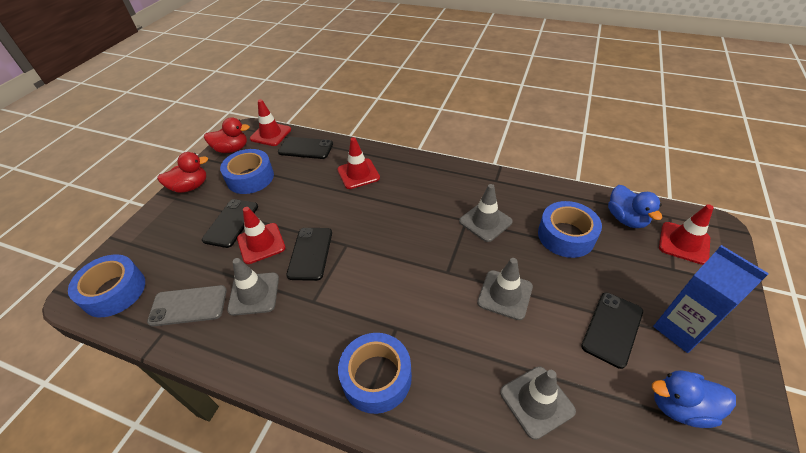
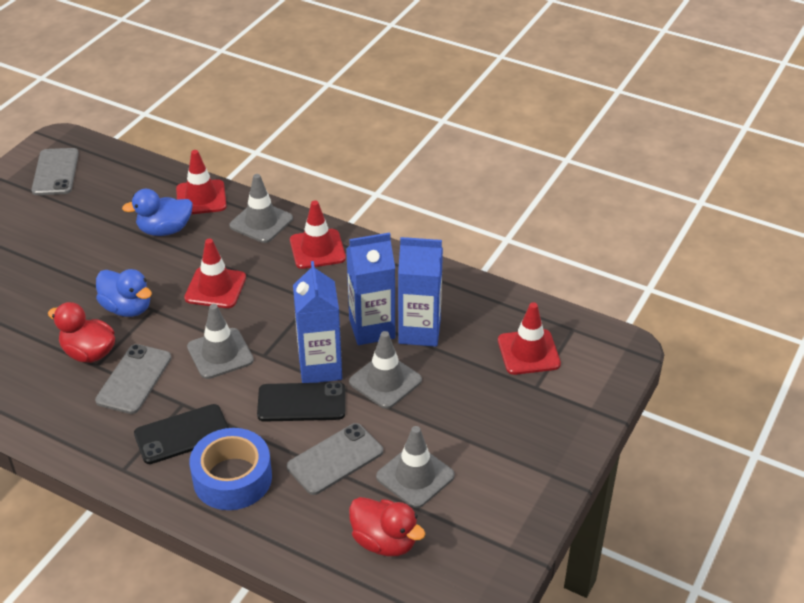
black phone: 4 -> 2
blue carton: 1 -> 3
blue tape: 4 -> 1
grey phone: 1 -> 3

